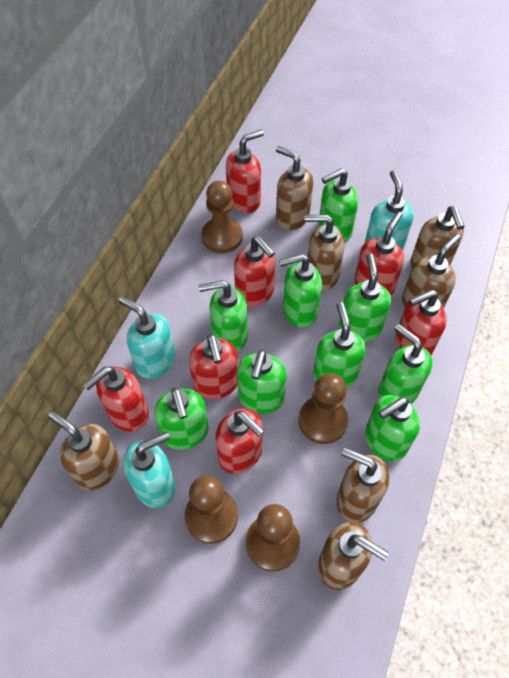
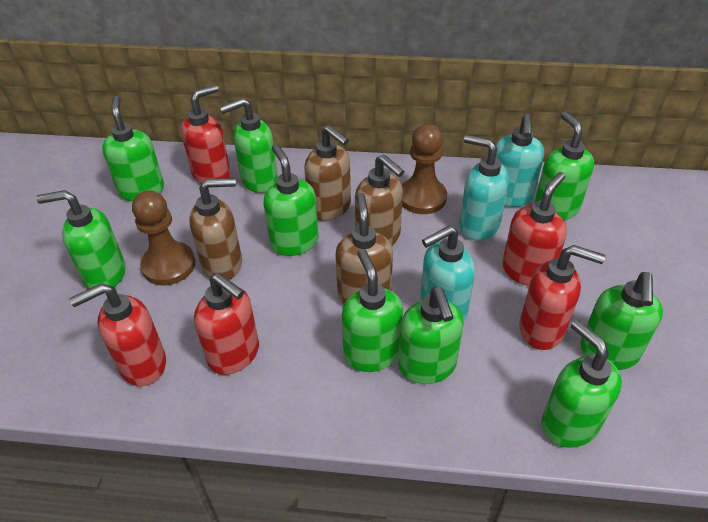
brown pawn: 4 -> 2
brown soap dispenser: 7 -> 4
red soap dispenser: 7 -> 5

